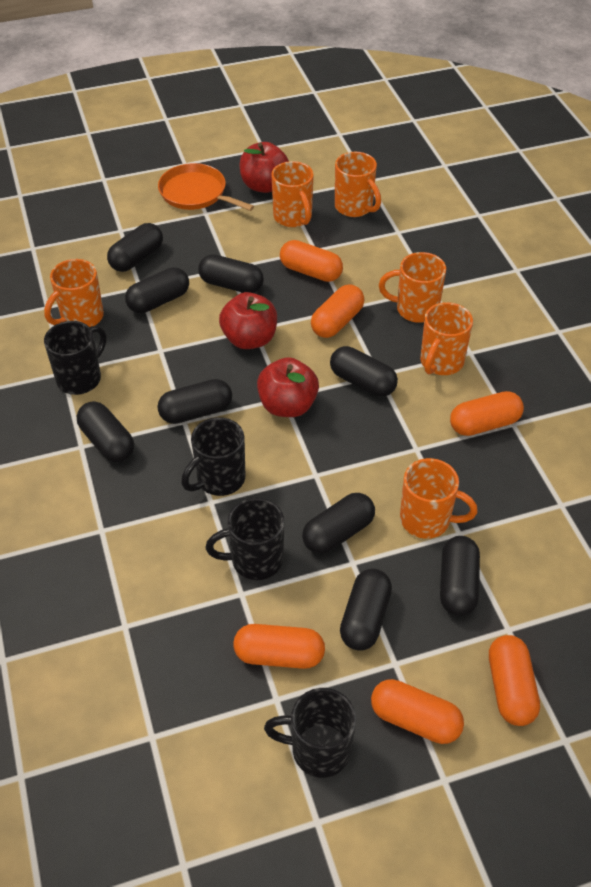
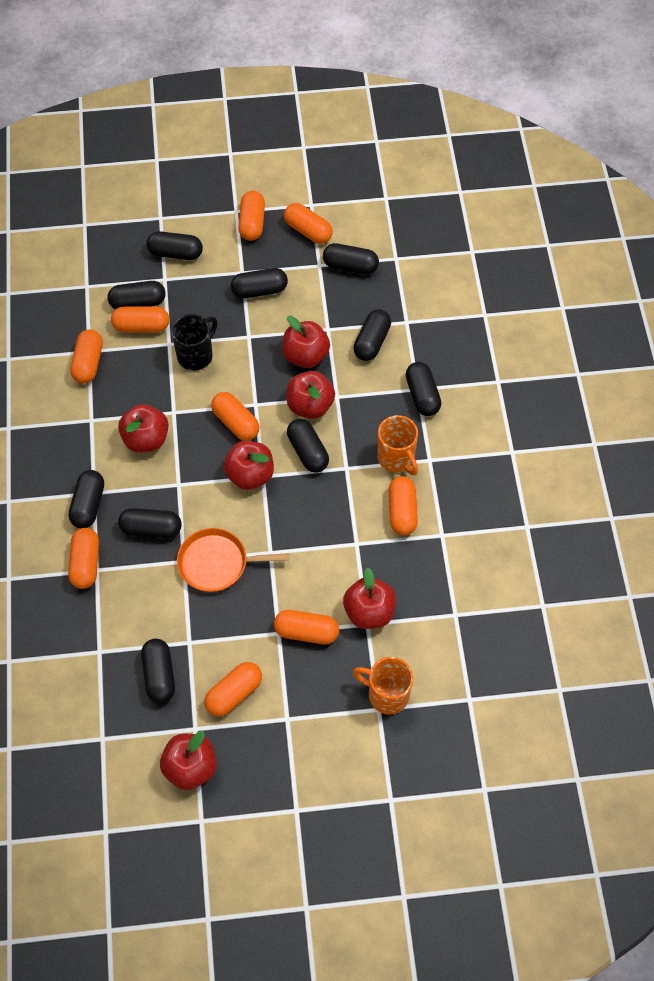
black capsule: 9 -> 10
black mug: 4 -> 1
orange capsule: 6 -> 9
orange mug: 6 -> 2
red apple: 3 -> 6

